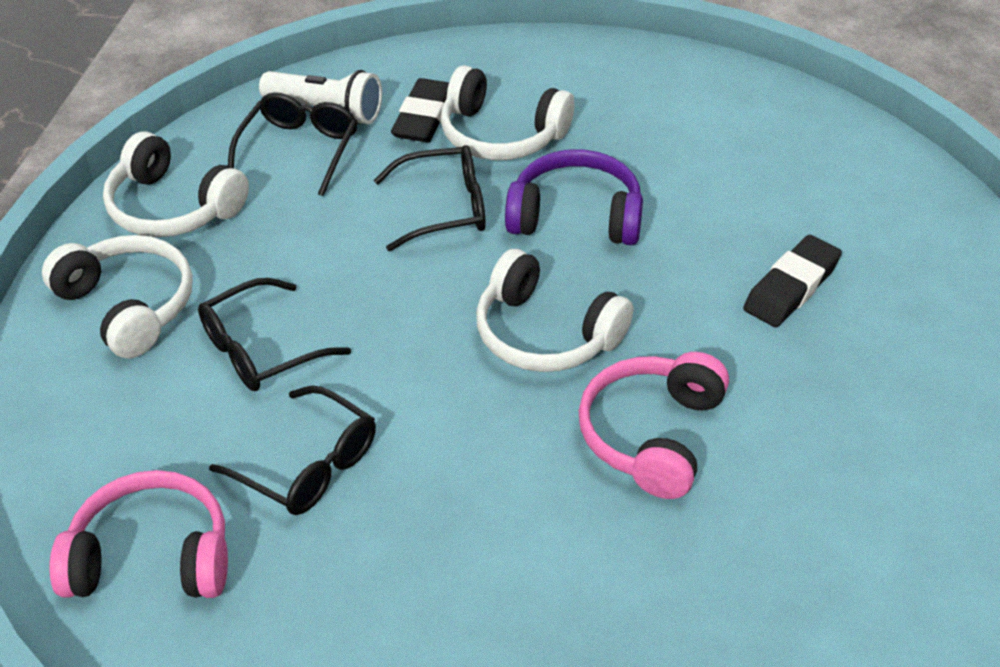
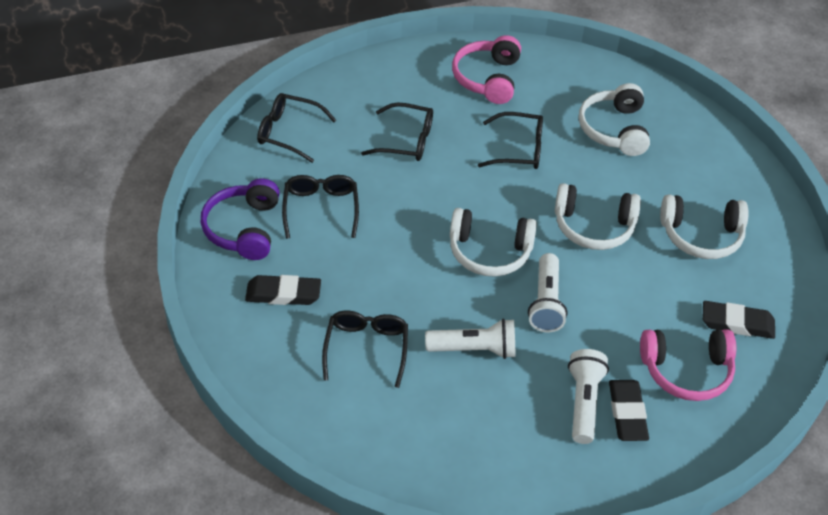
black eraser: 2 -> 3
black glasses: 4 -> 5
white flashlight: 1 -> 3

